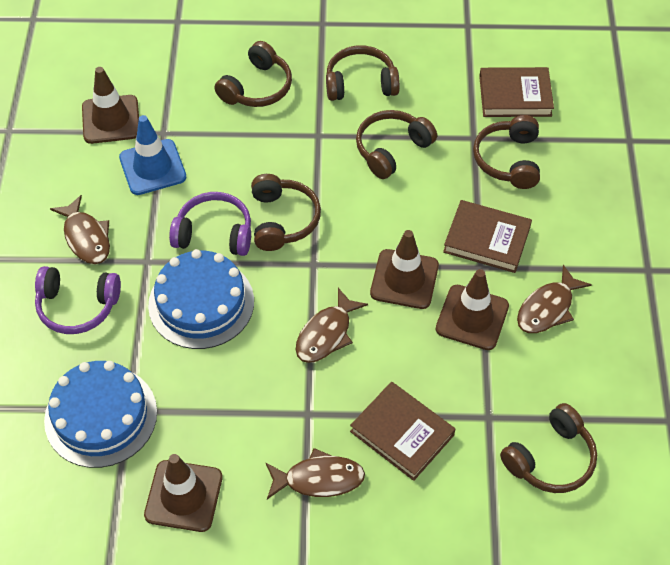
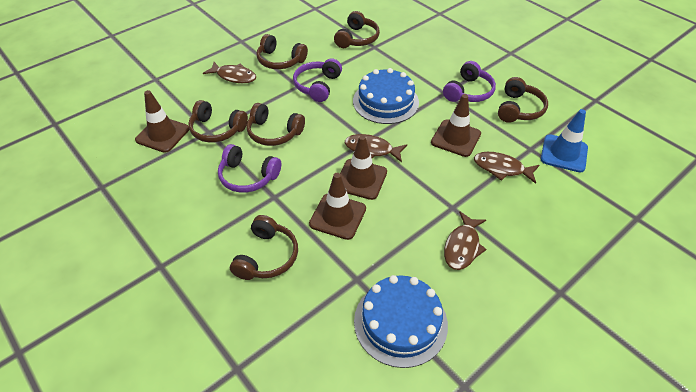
brown book: 3 -> 0
purple headphones: 2 -> 3

